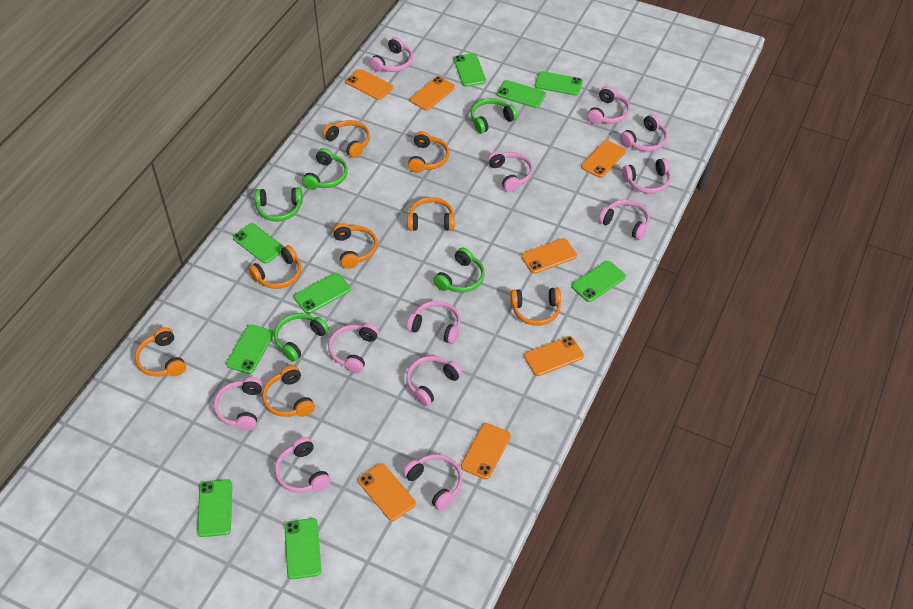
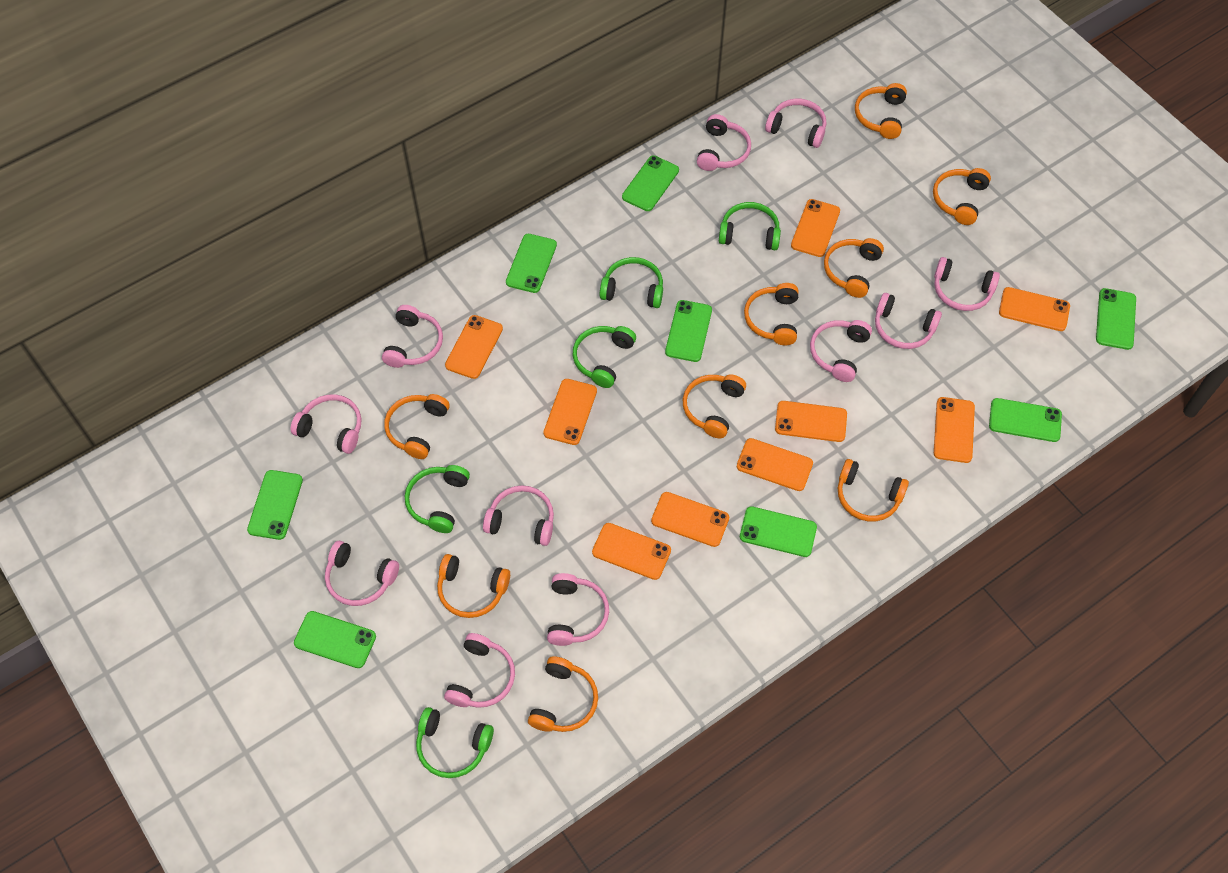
green phone: 9 -> 8
orange headphones: 8 -> 9
orange phone: 7 -> 9
pink headphones: 12 -> 11

